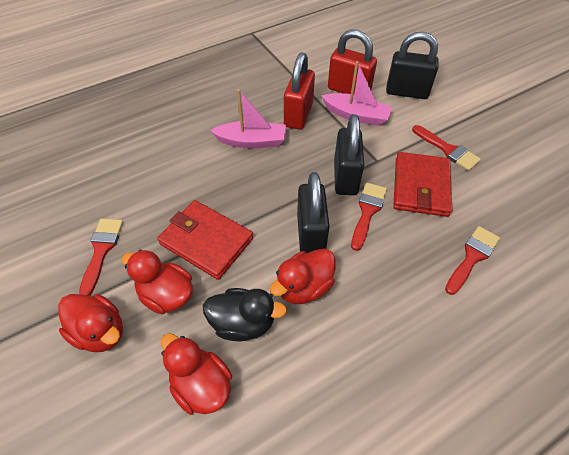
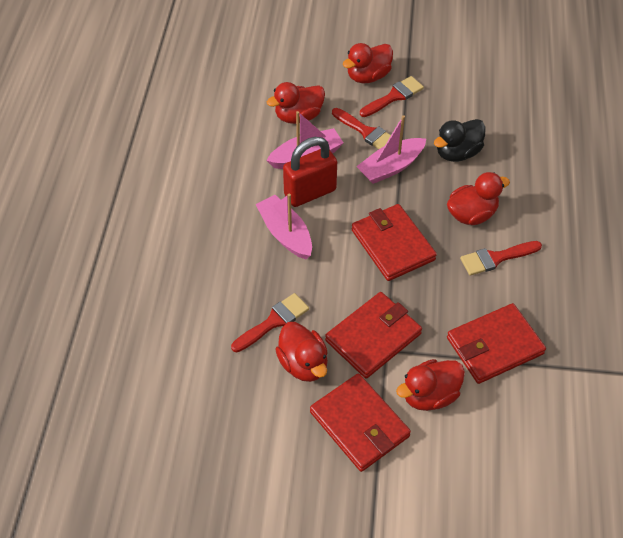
black padlock: 3 -> 0
pink boat: 2 -> 3
red duck: 4 -> 5
red padlock: 2 -> 1
red wallet: 2 -> 4

